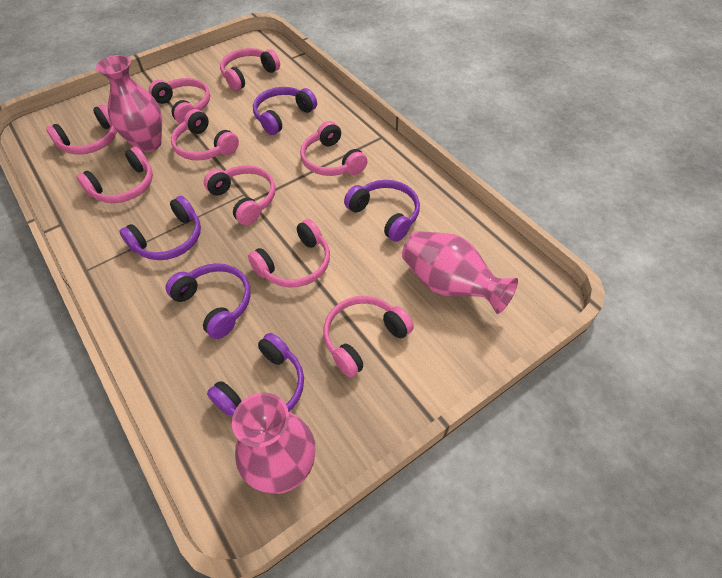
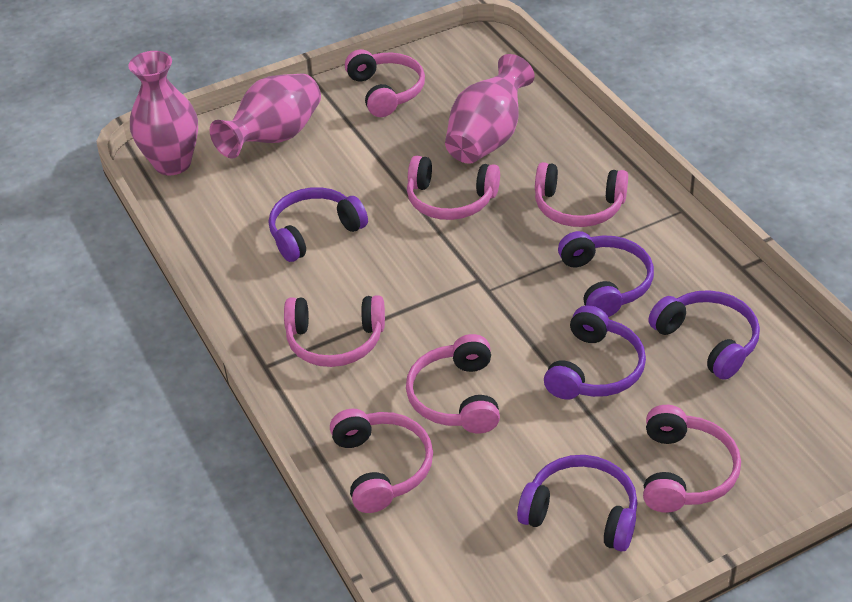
pink headphones: 9 -> 7

